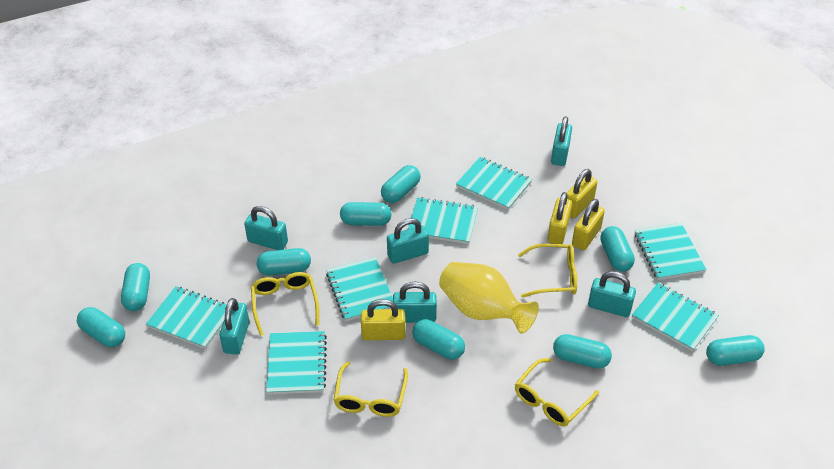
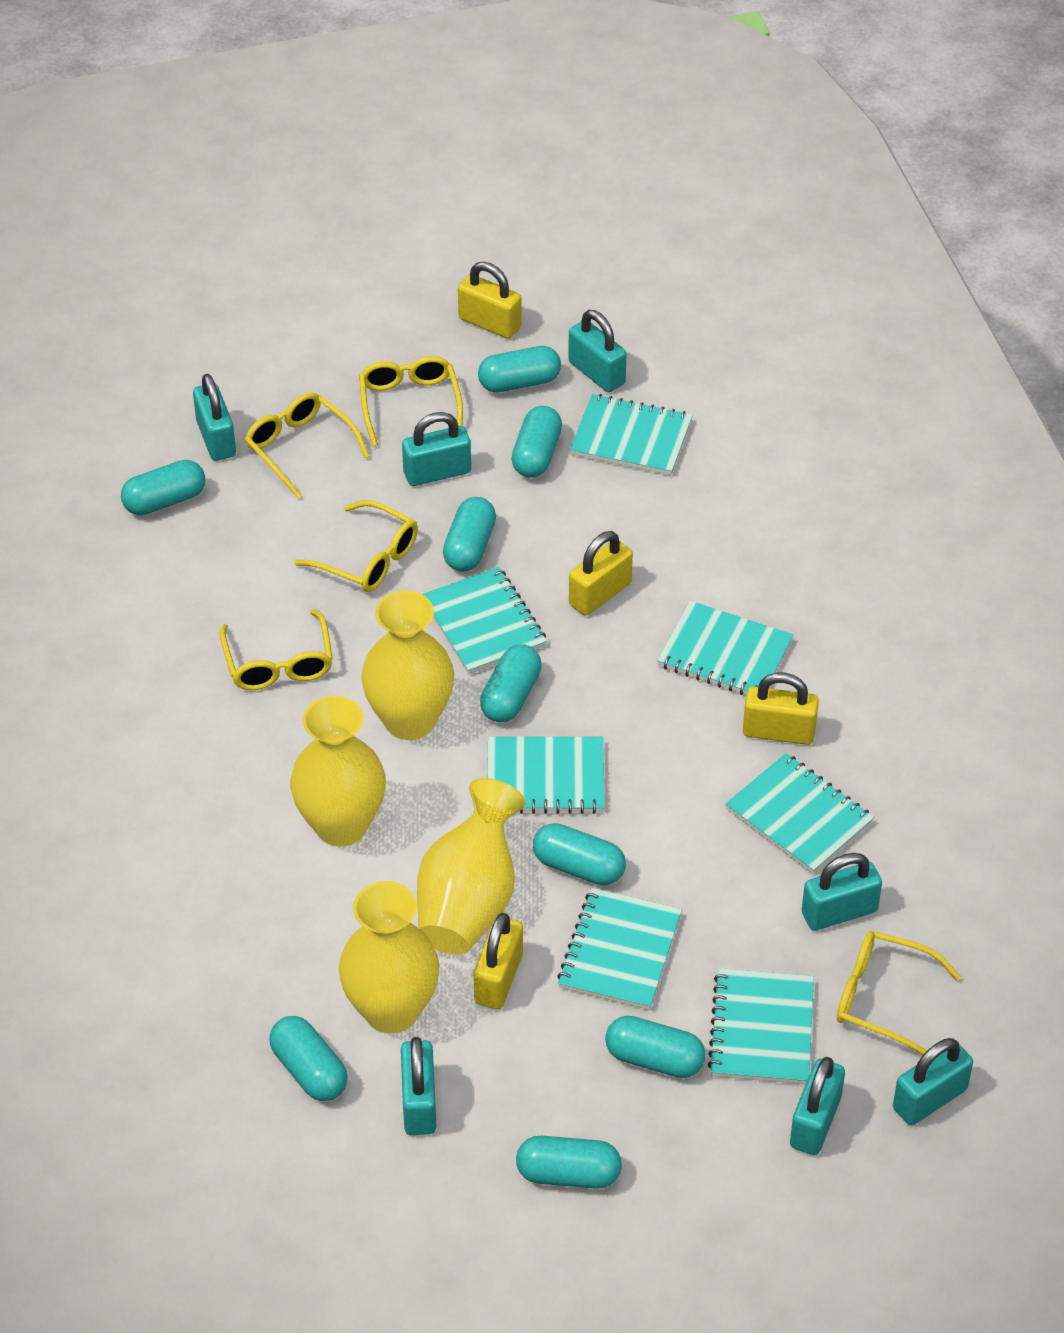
turquoise padlock: 6 -> 7
yellow glasses: 4 -> 5
yellow vase: 1 -> 4

